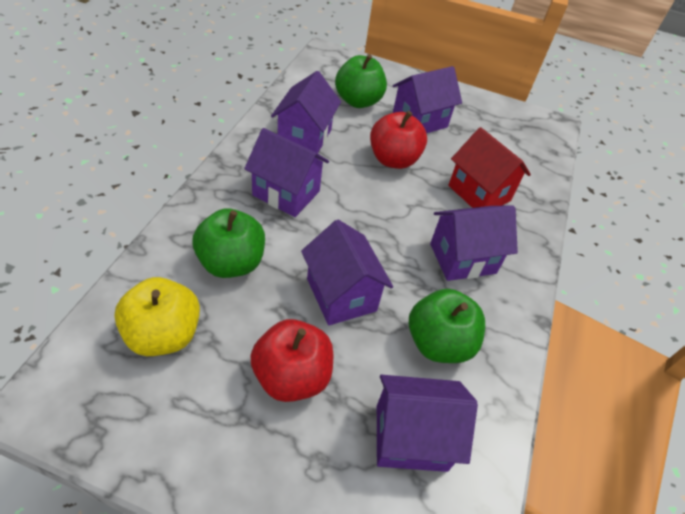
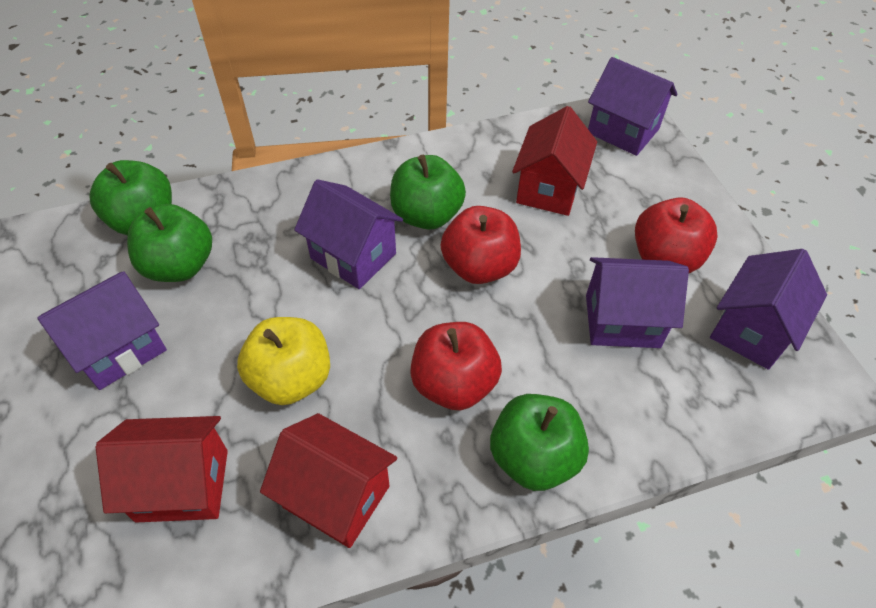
green apple: 3 -> 4
purple house: 6 -> 5
red apple: 2 -> 3
red house: 1 -> 3

